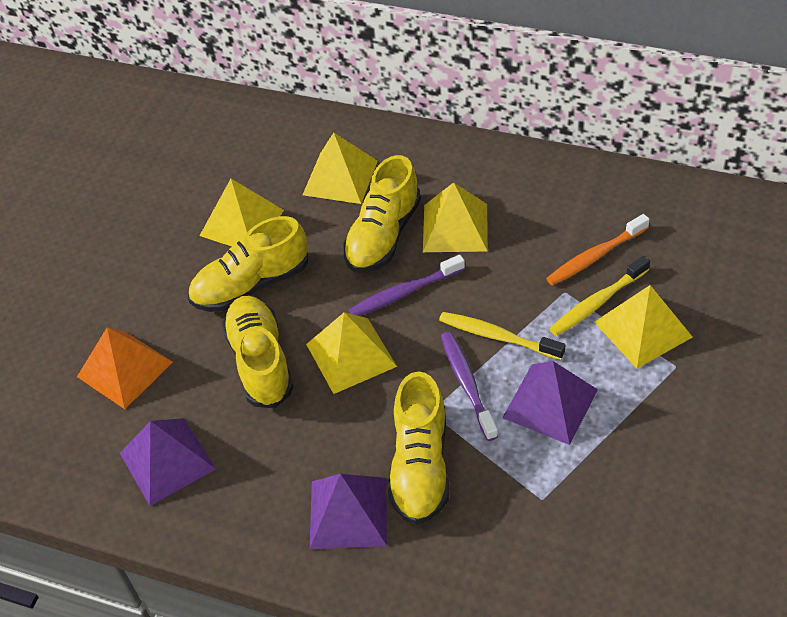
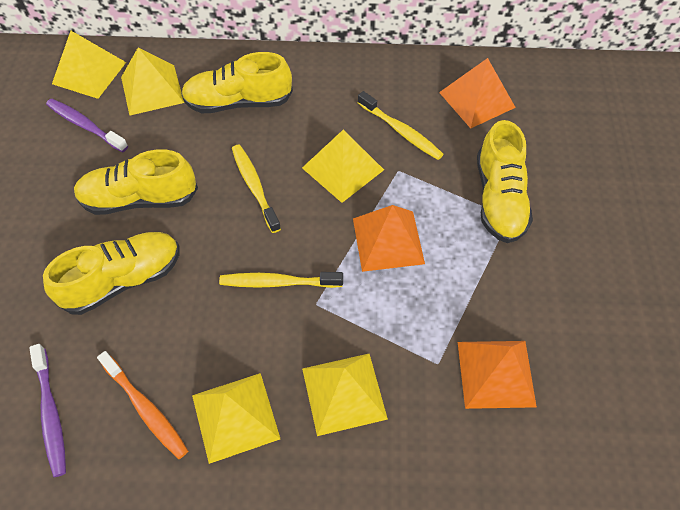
orange pyramid: 1 -> 3
purple pyramid: 3 -> 0
yellow toothbrush: 2 -> 3

